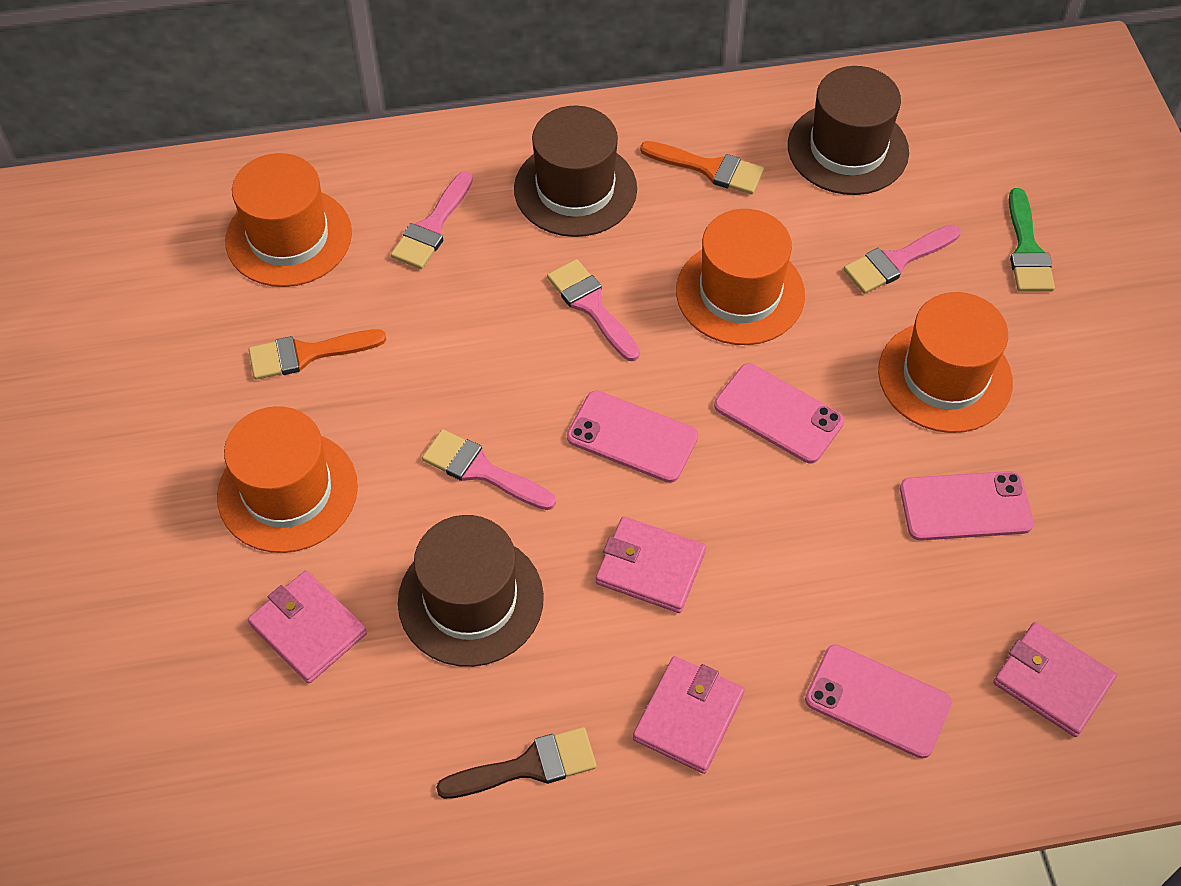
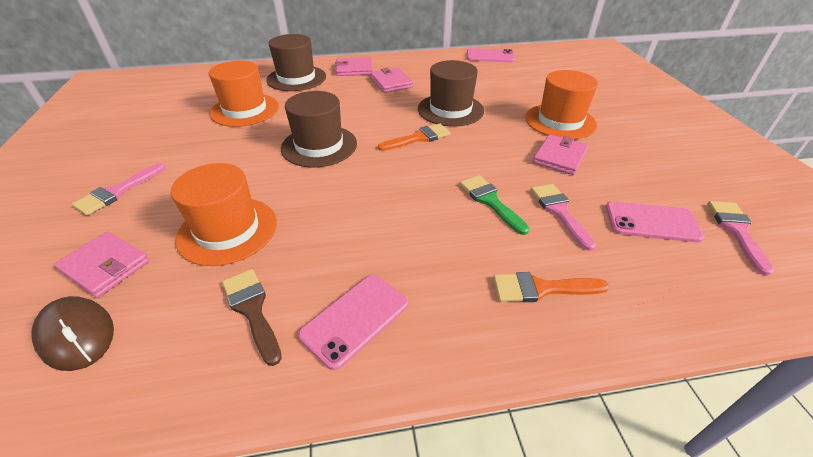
brown mouse: 0 -> 1
orange hat: 4 -> 3
pink brush: 4 -> 3
pink phone: 4 -> 3

